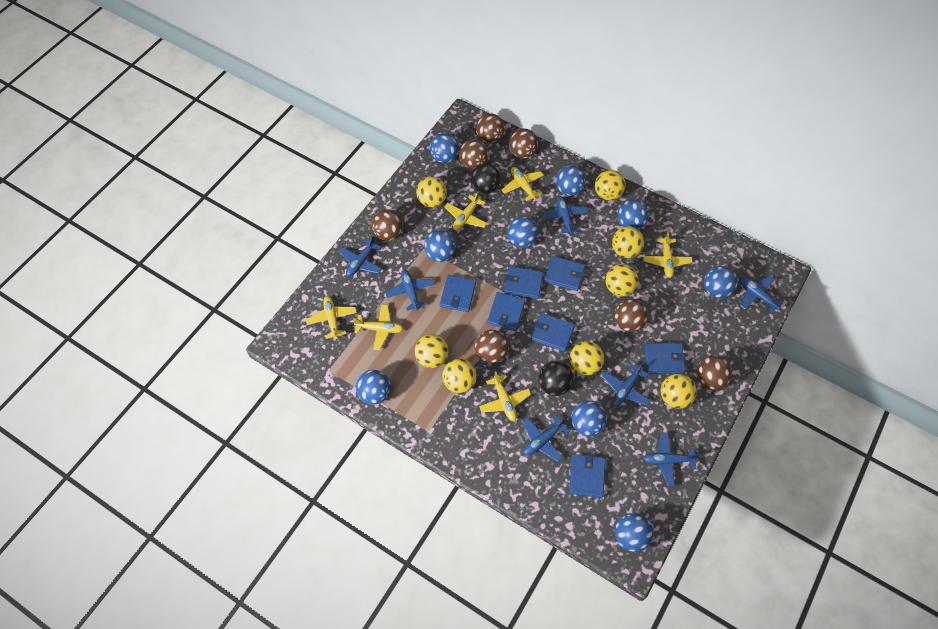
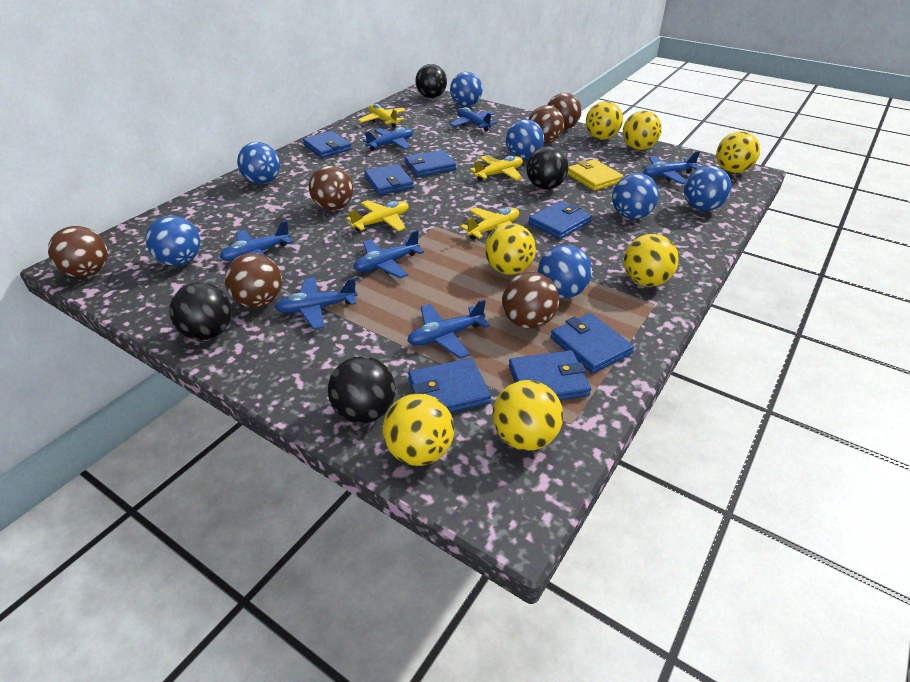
black ball: 2 -> 4
blue ball: 9 -> 7
brown ball: 7 -> 6
yellow ball: 8 -> 7
yellow plane: 6 -> 4
yellow wallet: 0 -> 1

